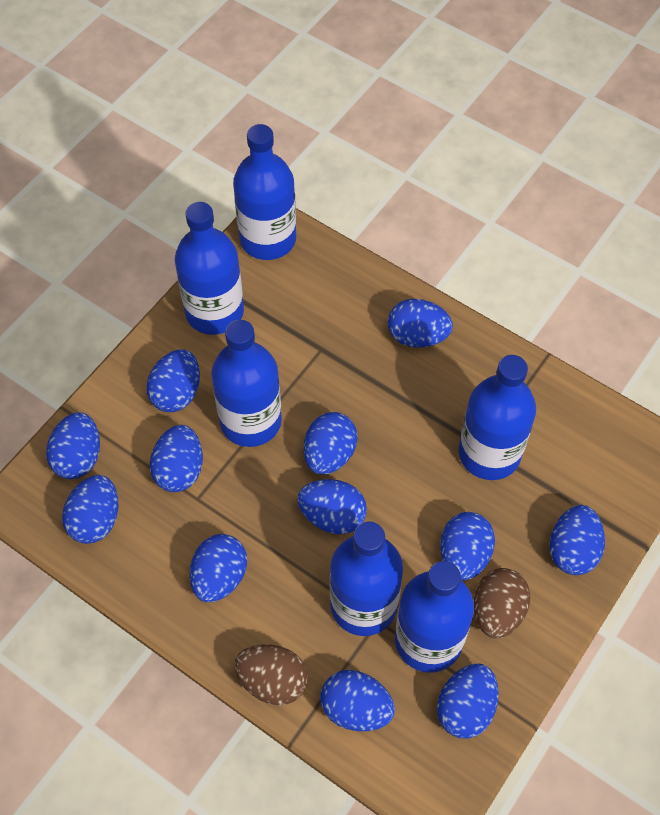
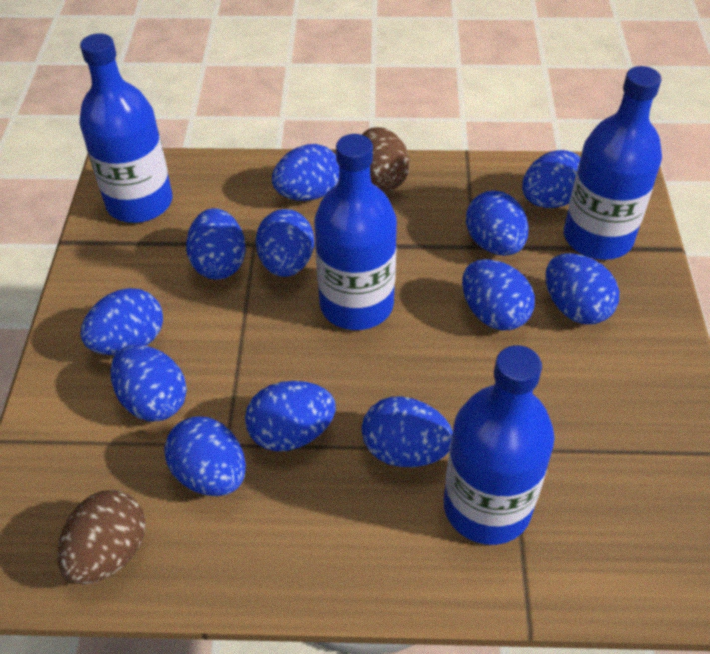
blue bottle: 6 -> 4

